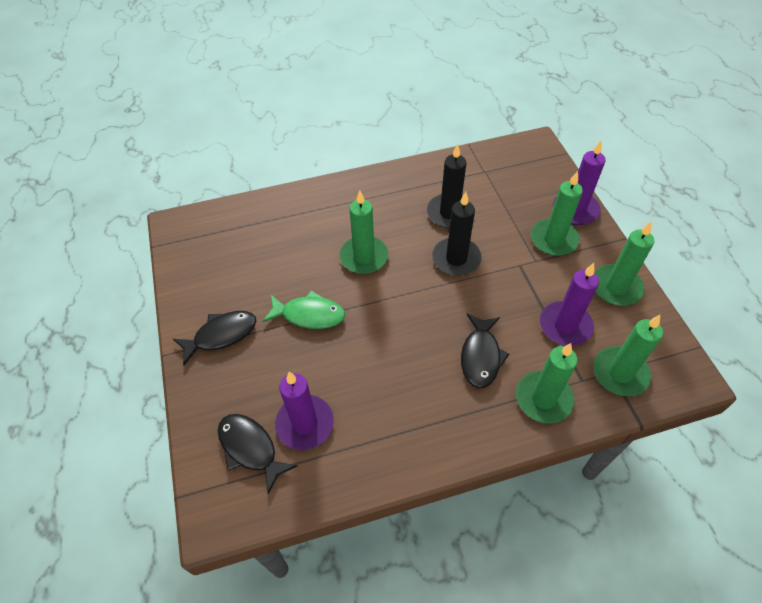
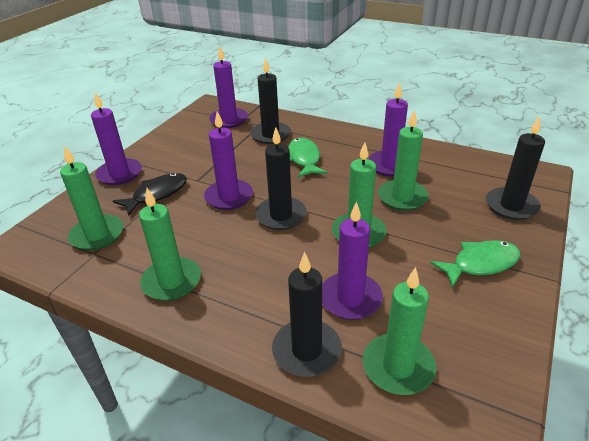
black candle: 2 -> 4
black fish: 3 -> 1
green fish: 1 -> 2
purple candle: 3 -> 5

